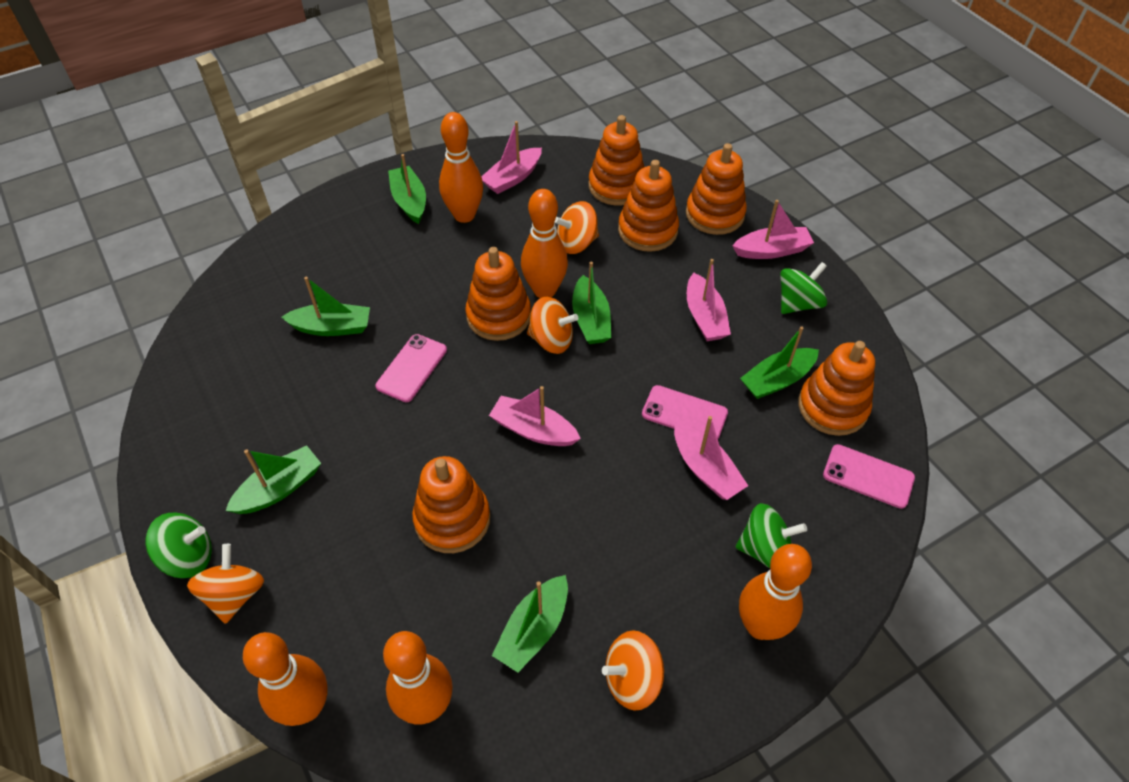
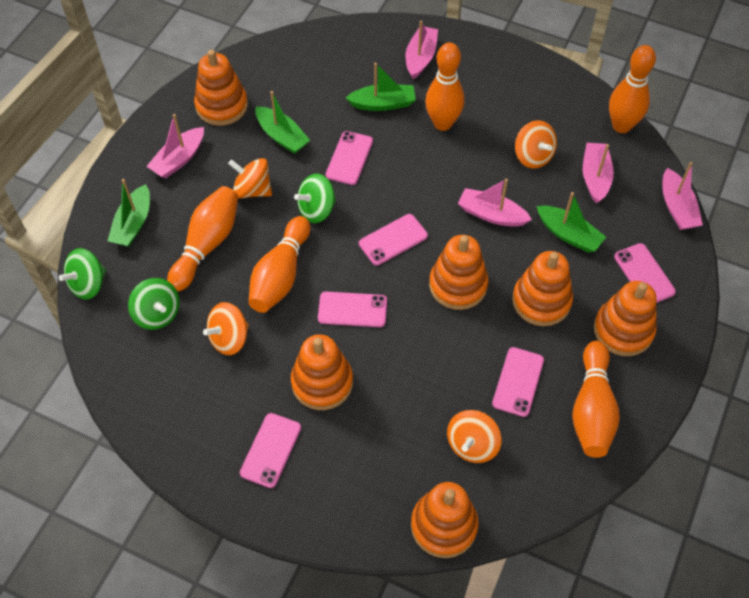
green boat: 6 -> 4
pink phone: 3 -> 6

